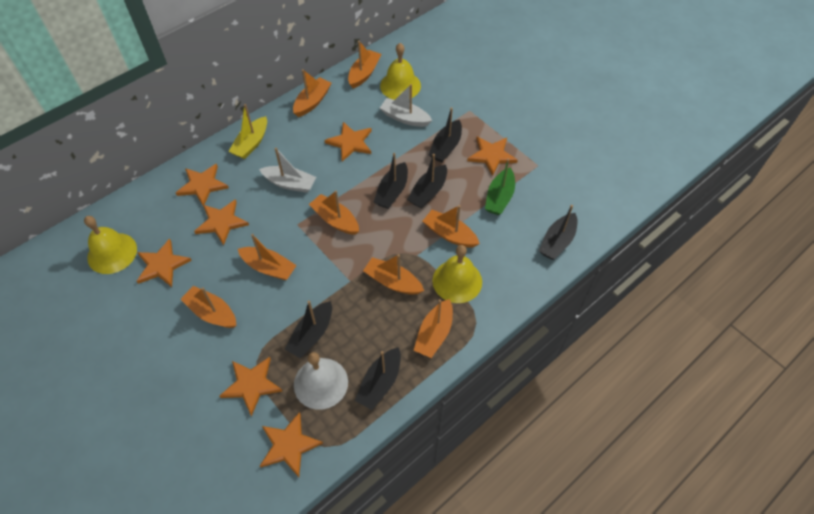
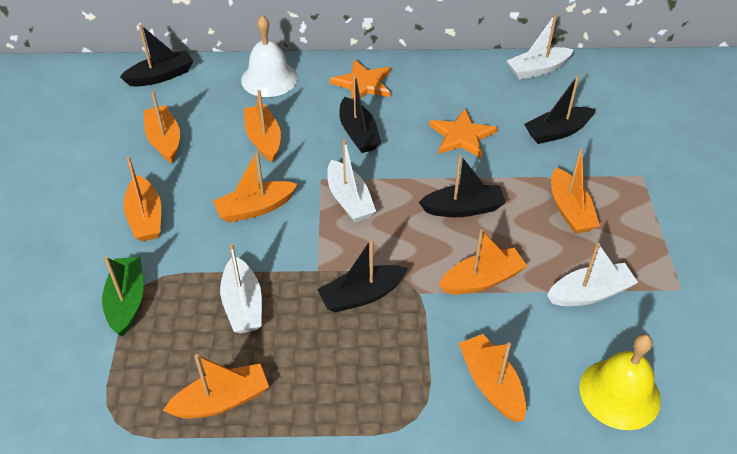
black boat: 6 -> 5
orange star: 7 -> 2
white boat: 2 -> 4
yellow bell: 3 -> 1
yellow boat: 1 -> 0

